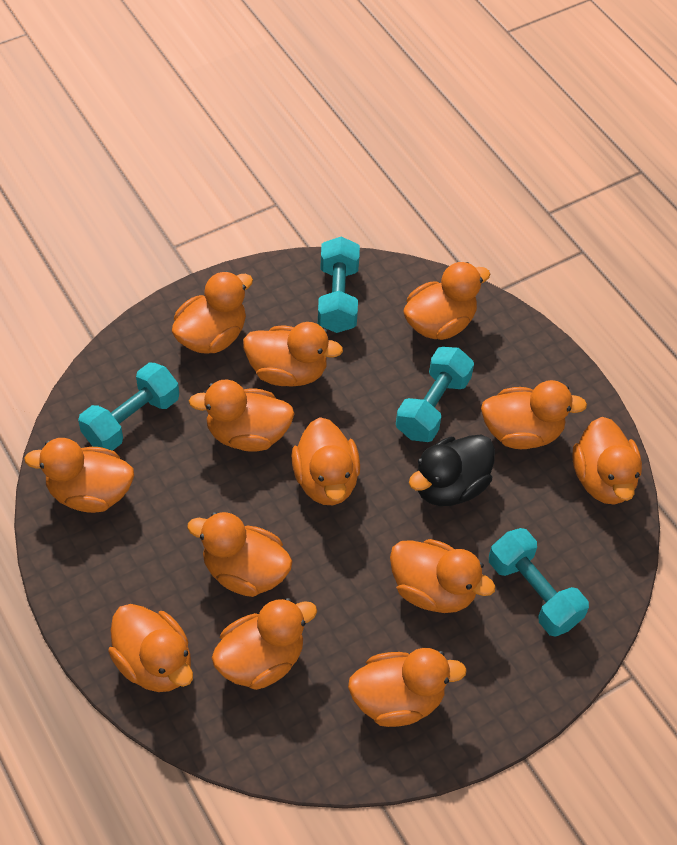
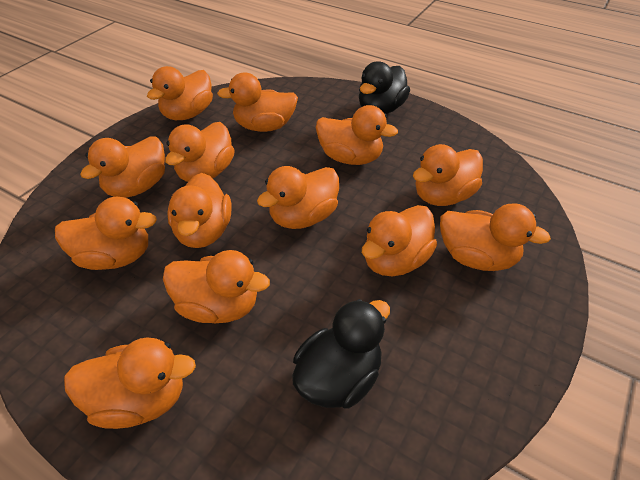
black duck: 1 -> 2
turquoise dumbbell: 4 -> 0

